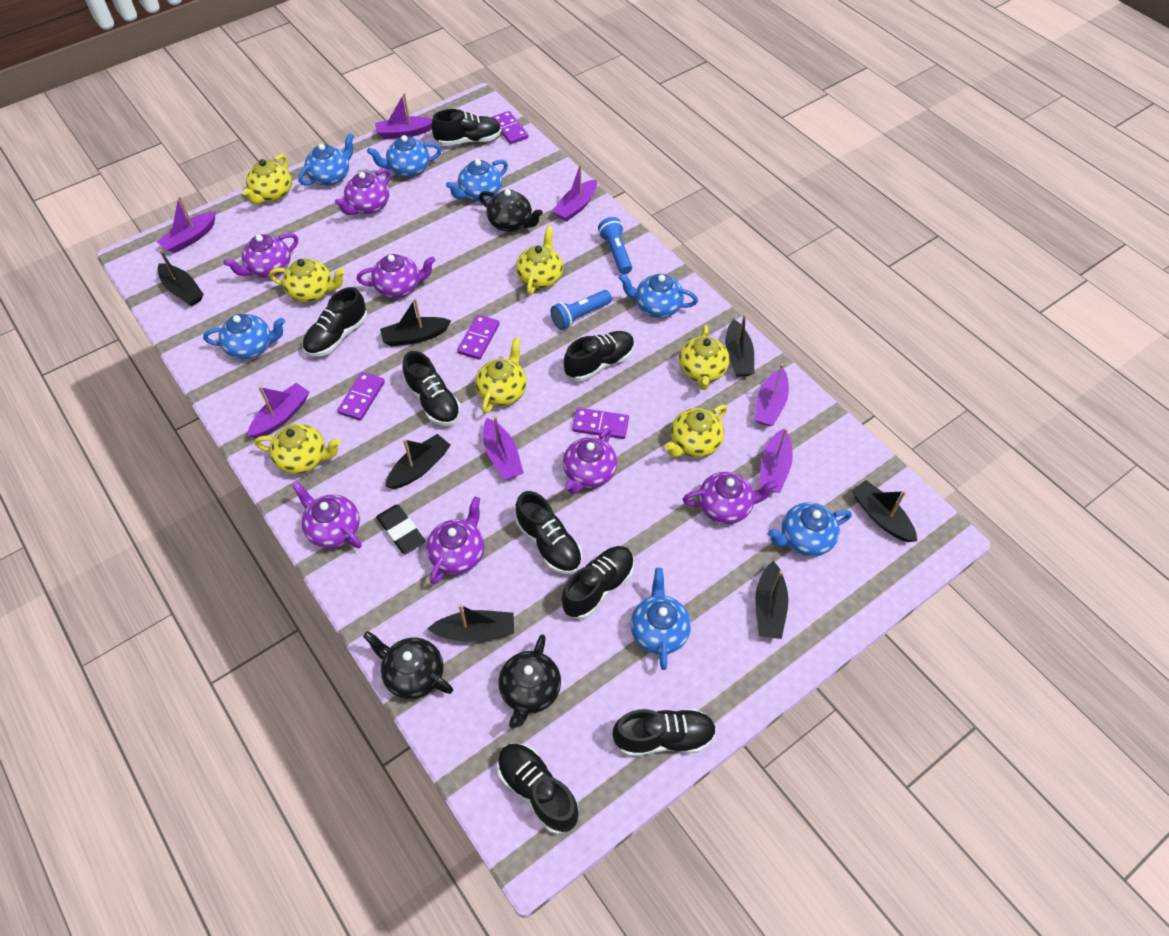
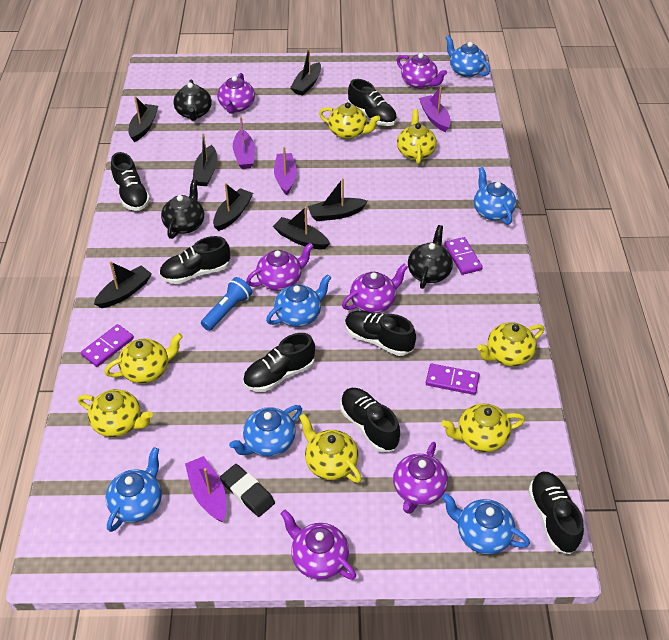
black shoe: 8 -> 7
blue flashlight: 2 -> 1
blue teapot: 7 -> 6
purple boat: 7 -> 4
purple domino: 4 -> 3
purple teapot: 7 -> 6

